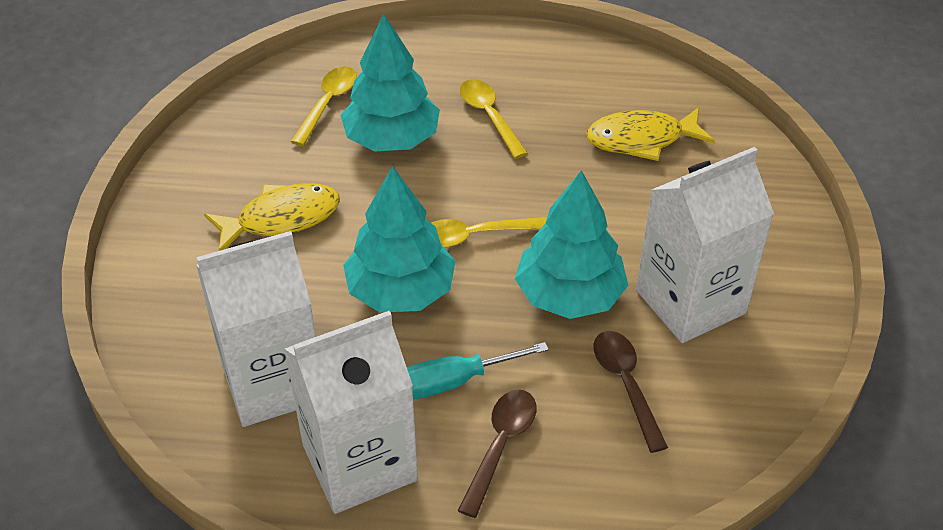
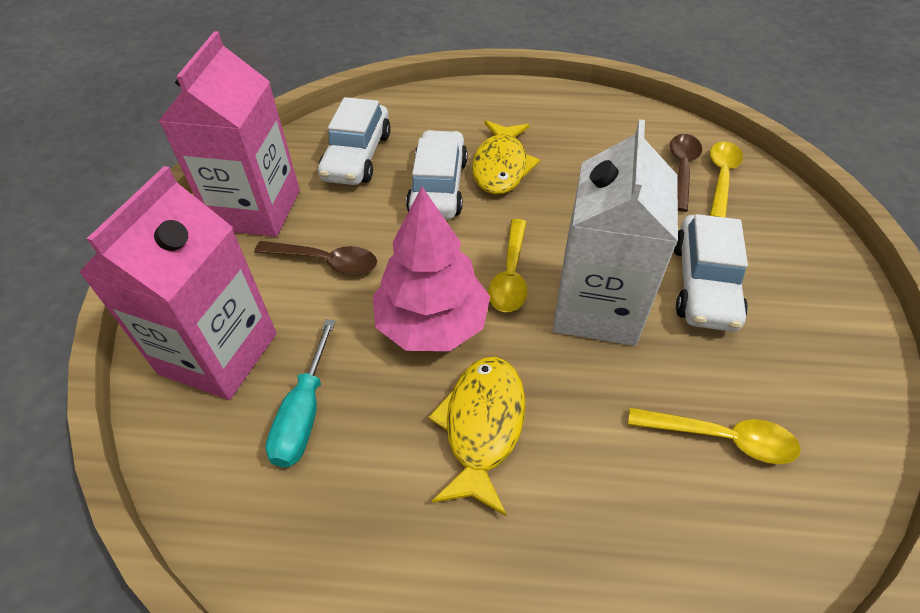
pink carton: 0 -> 2
pink tree: 0 -> 1
turquoise tree: 3 -> 0
white car: 0 -> 3
white carton: 3 -> 1

